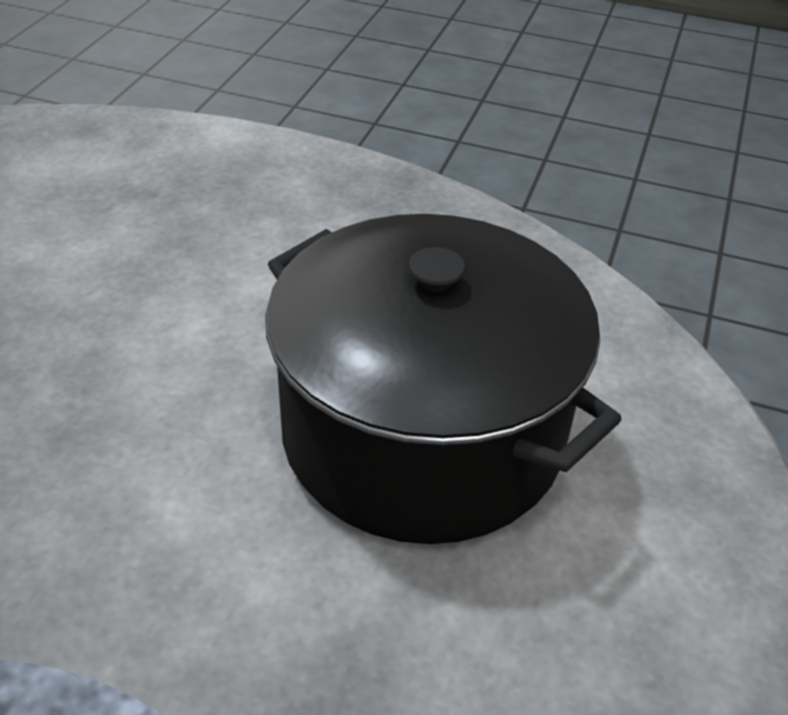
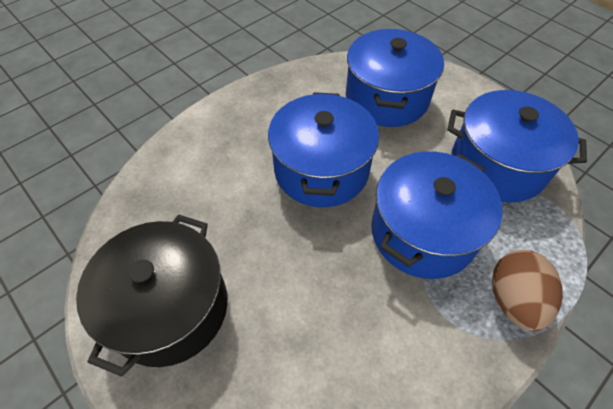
blue pot: 0 -> 4
brown egg: 0 -> 1

